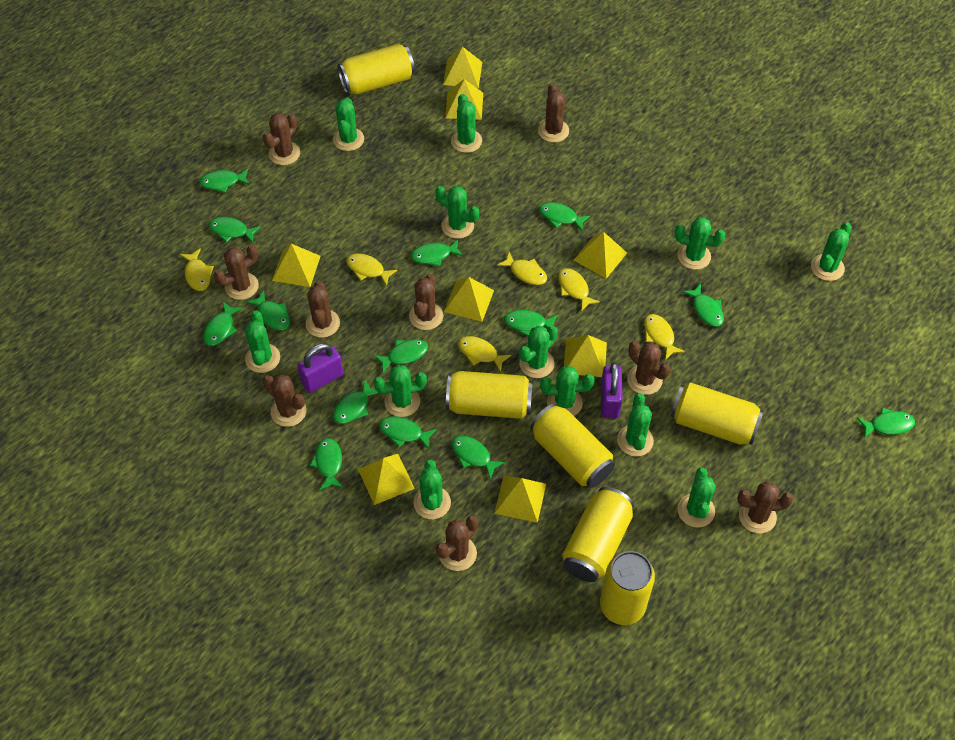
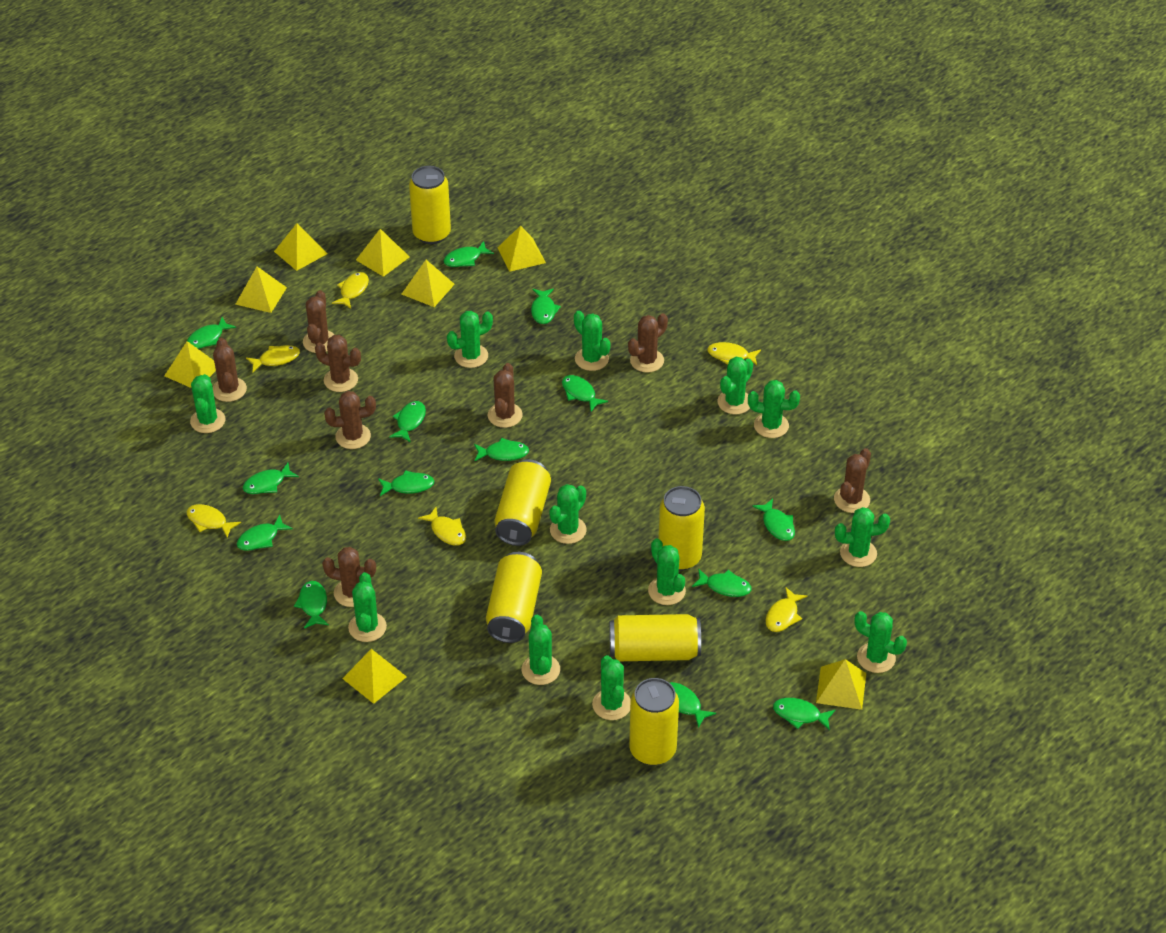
brown cactus: 9 -> 8
purple padlock: 2 -> 0

